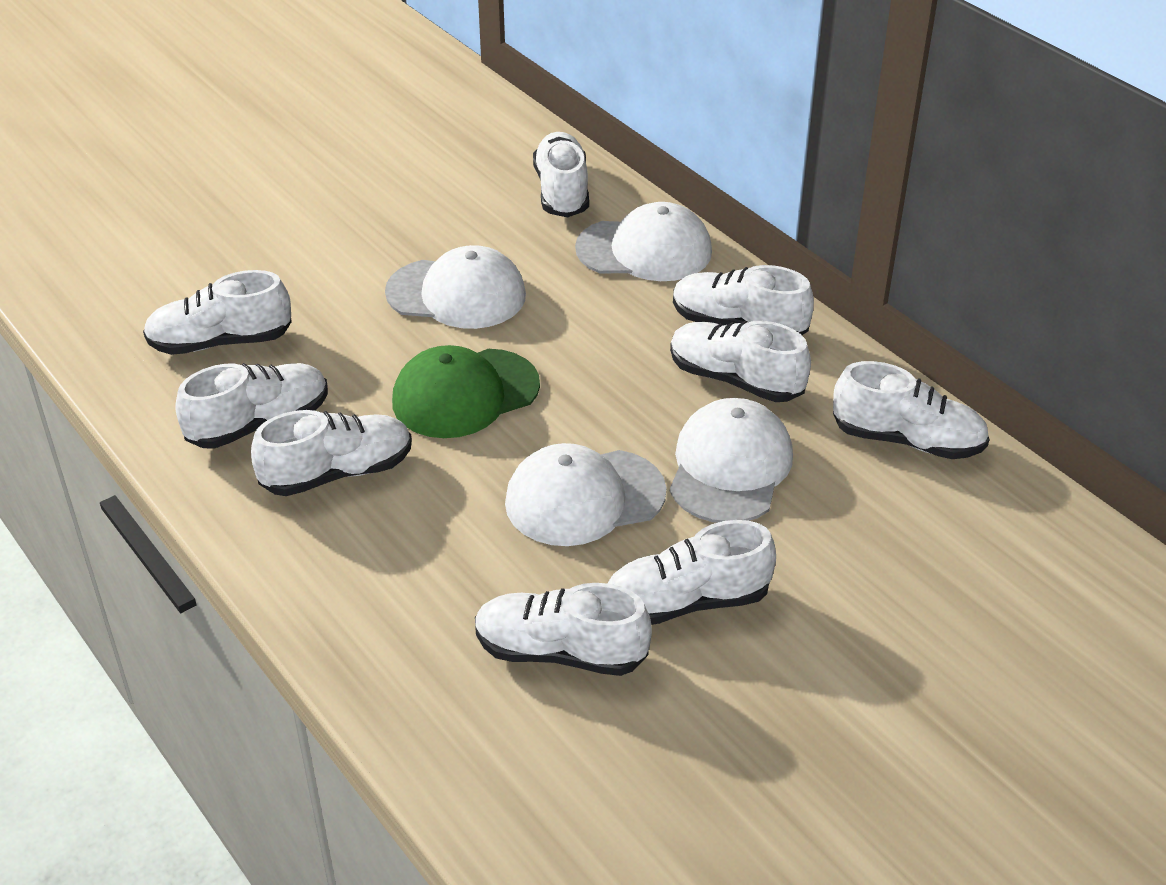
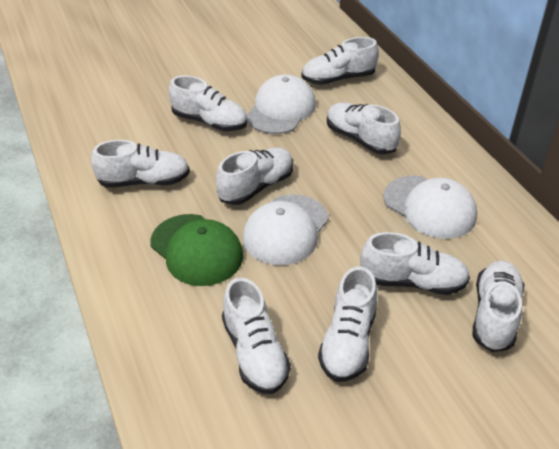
white cap: 4 -> 3

